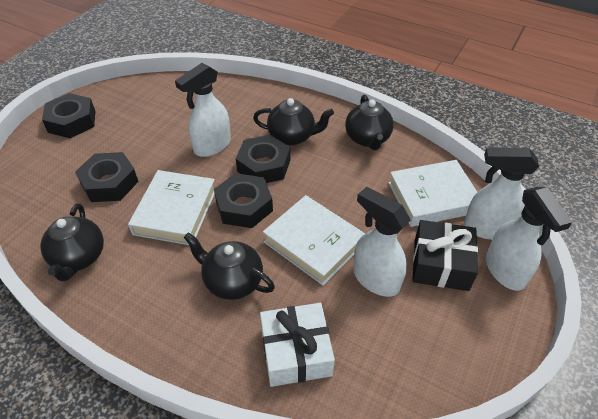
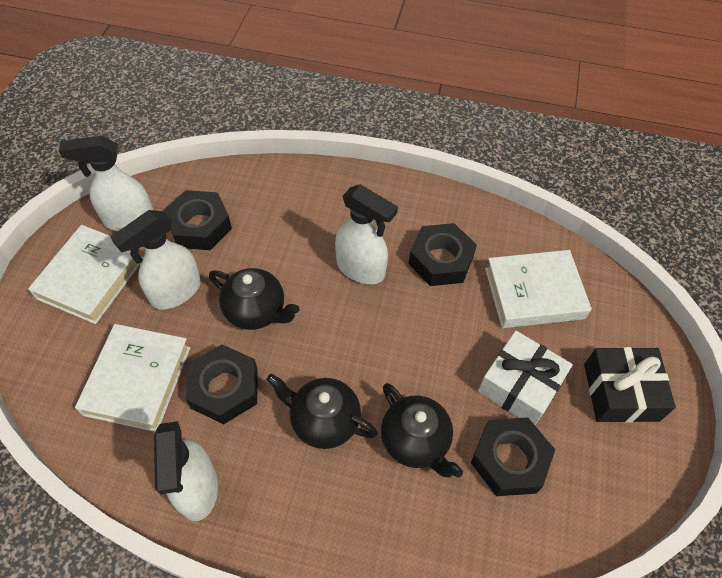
black teapot: 4 -> 3

